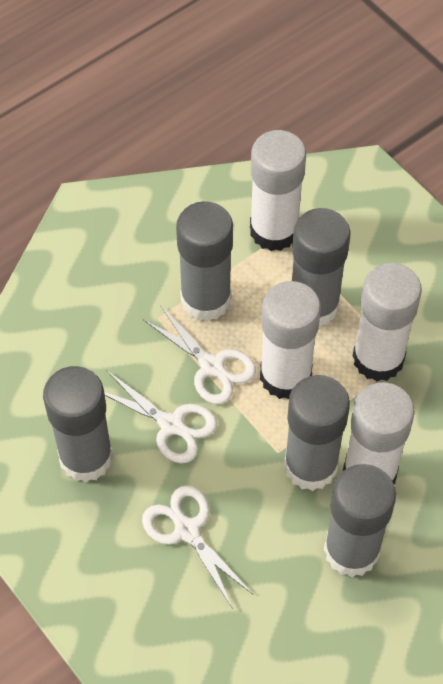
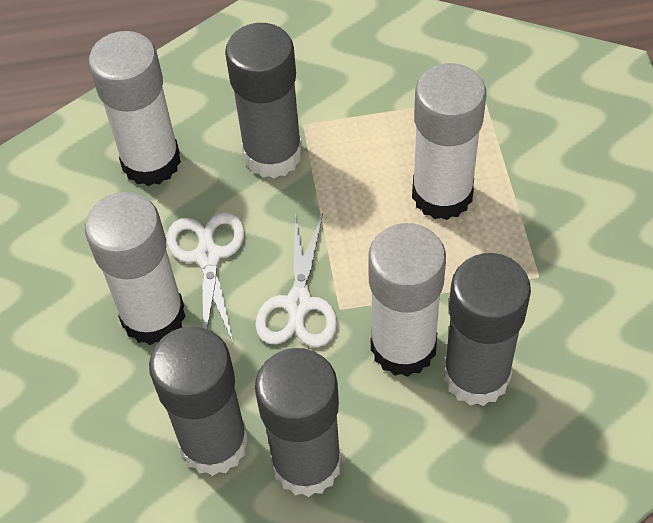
grey glue stick: 5 -> 4
white scissors: 3 -> 2

